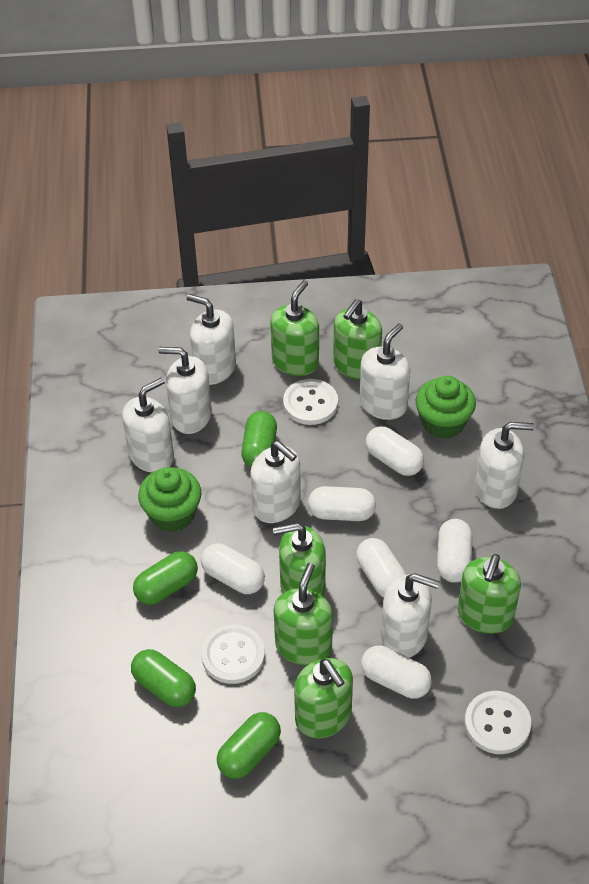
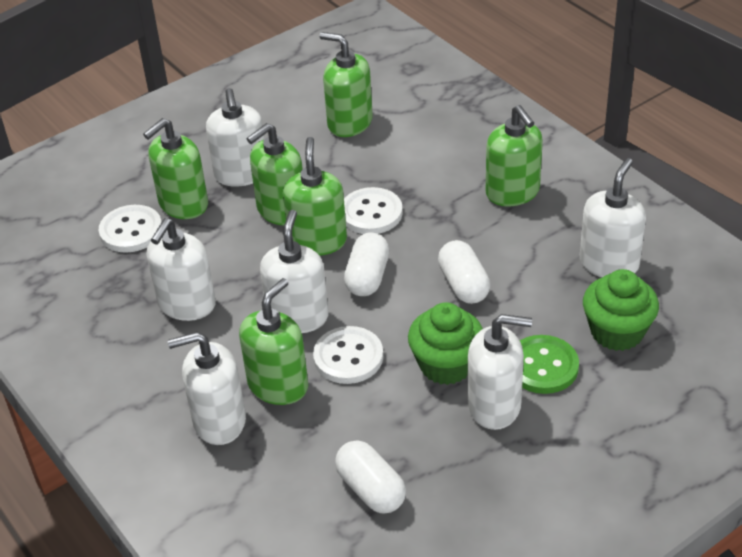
green button: 0 -> 1
green capsule: 4 -> 0
white capsule: 6 -> 3
white soap dispenser: 7 -> 6

